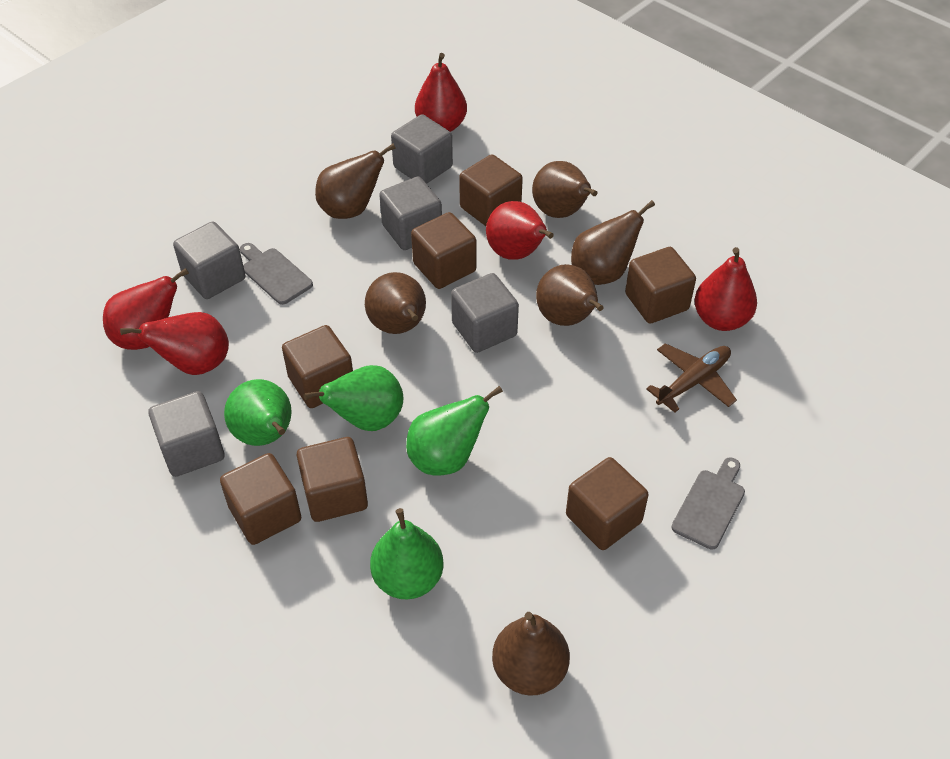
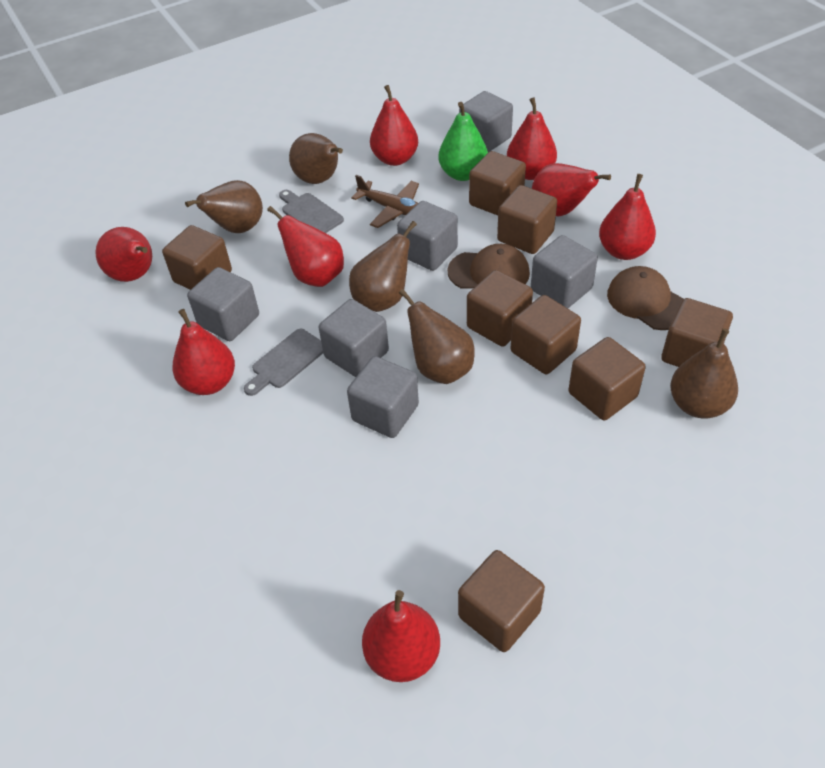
brown cap: 0 -> 2
brown cube: 7 -> 8
brown pear: 6 -> 5
green pear: 4 -> 1
grey cube: 5 -> 6
red pear: 5 -> 8

